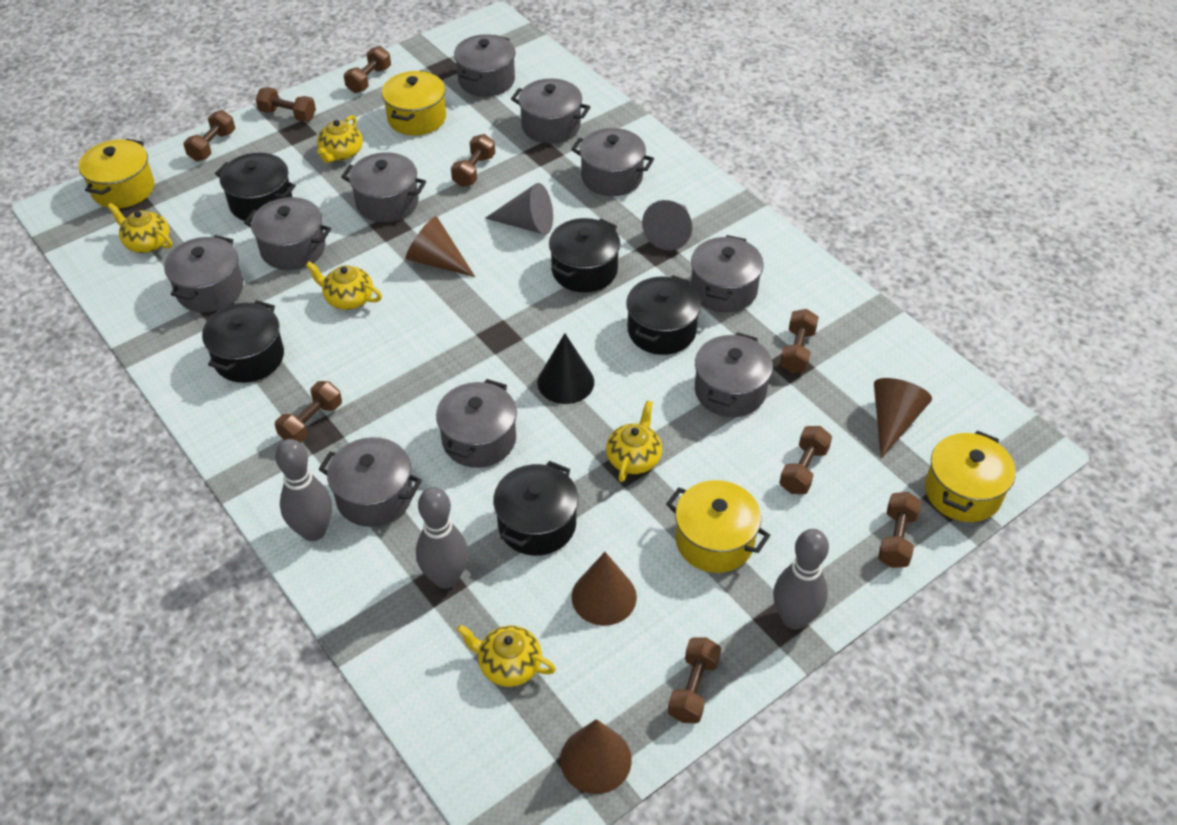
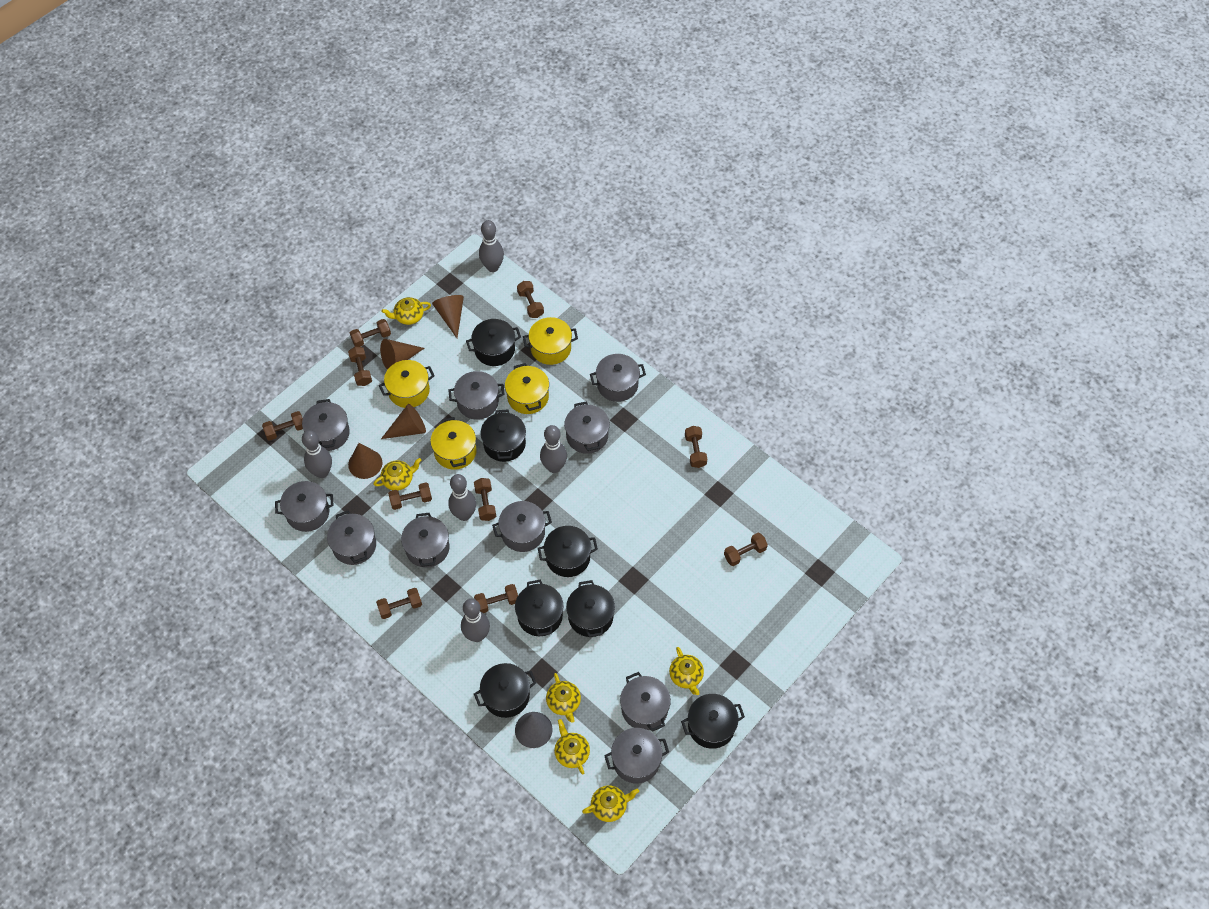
black cone: 1 -> 0
black pot: 5 -> 7
brown dumbbell: 9 -> 10
grey bowling pin: 3 -> 5
grey cone: 2 -> 1
yellow teapot: 5 -> 6

